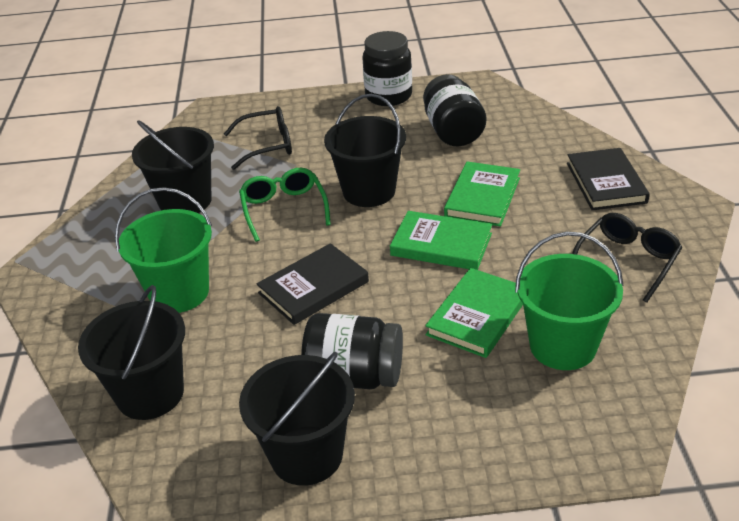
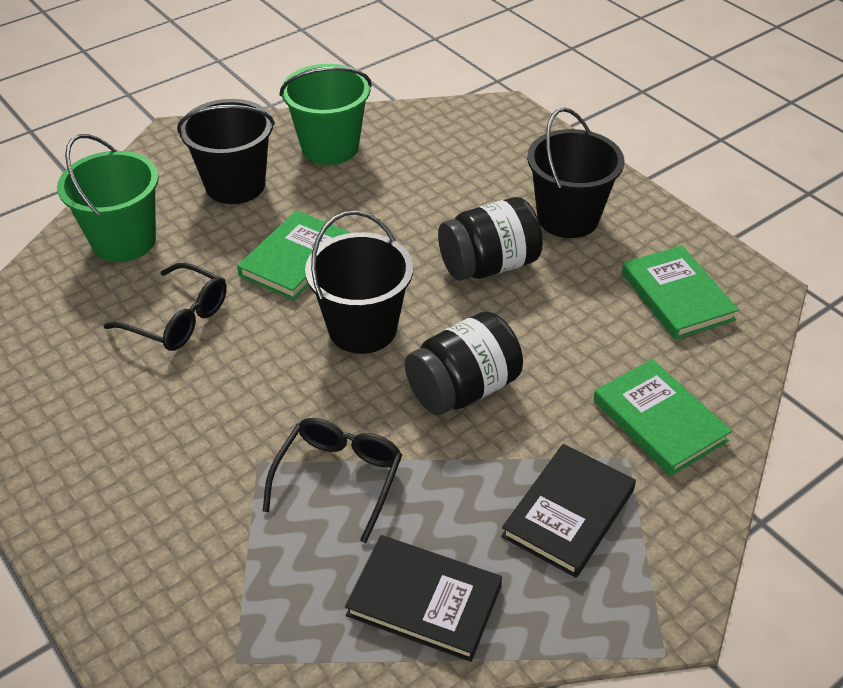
black bucket: 4 -> 3
black jar: 3 -> 2
green glasses: 1 -> 0

